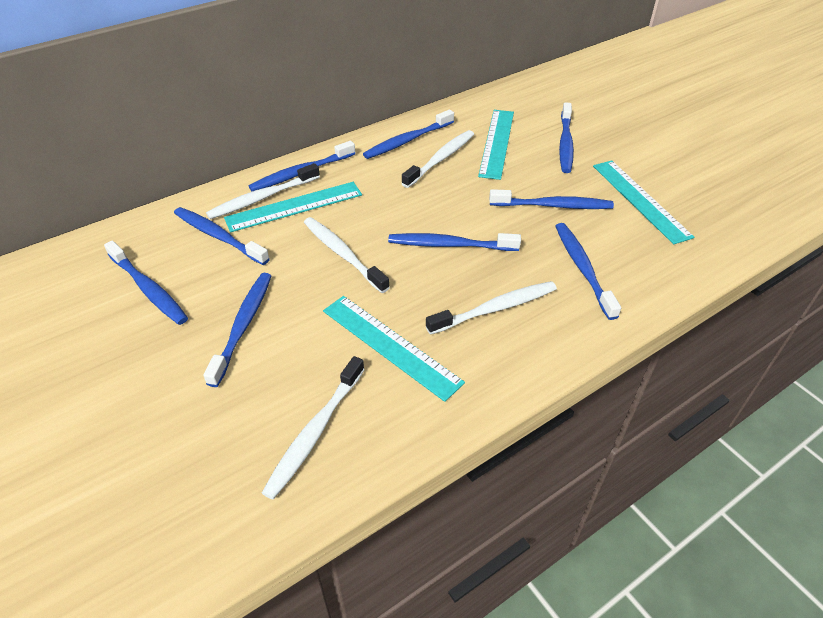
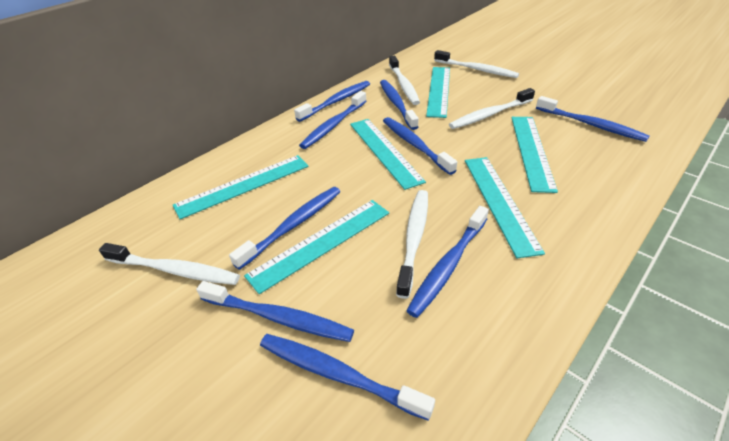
turquoise ruler: 4 -> 6

